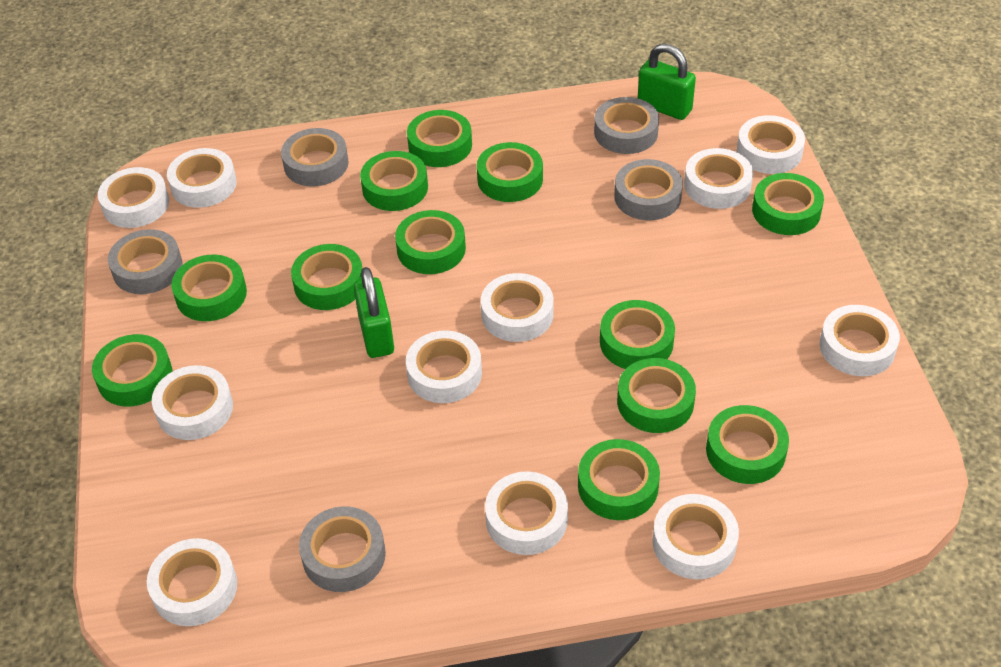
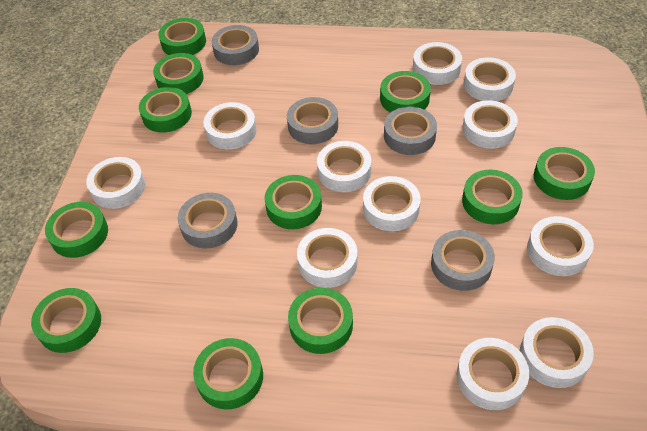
green padlock: 2 -> 0
green tape: 12 -> 11

